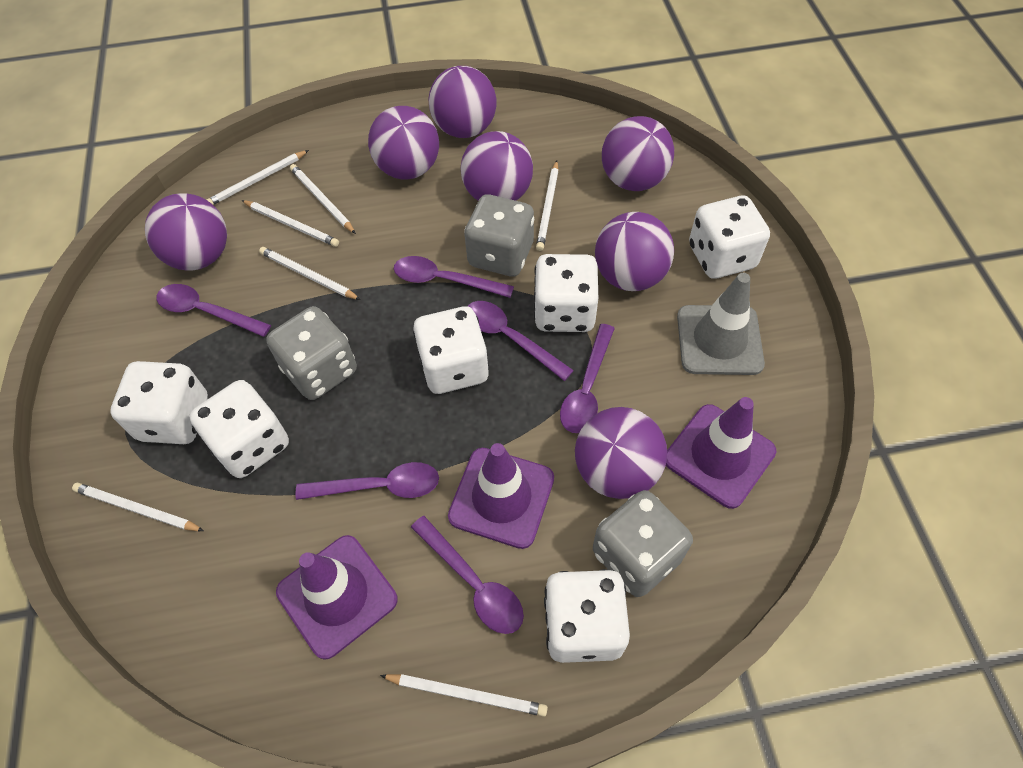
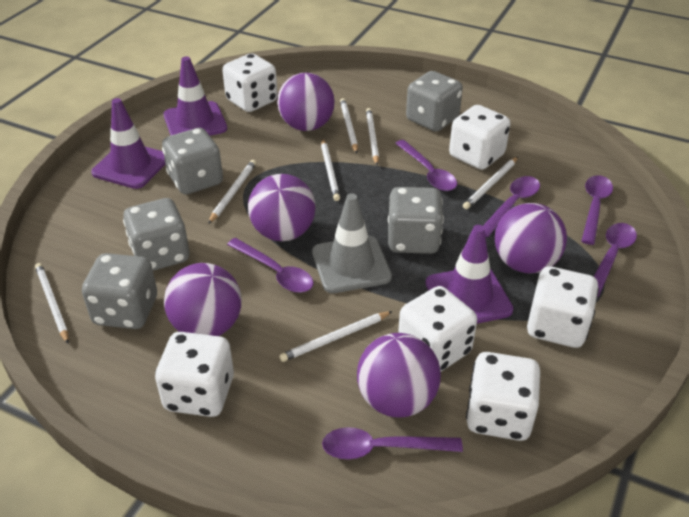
grey dice: 3 -> 5
purple ball: 7 -> 5

